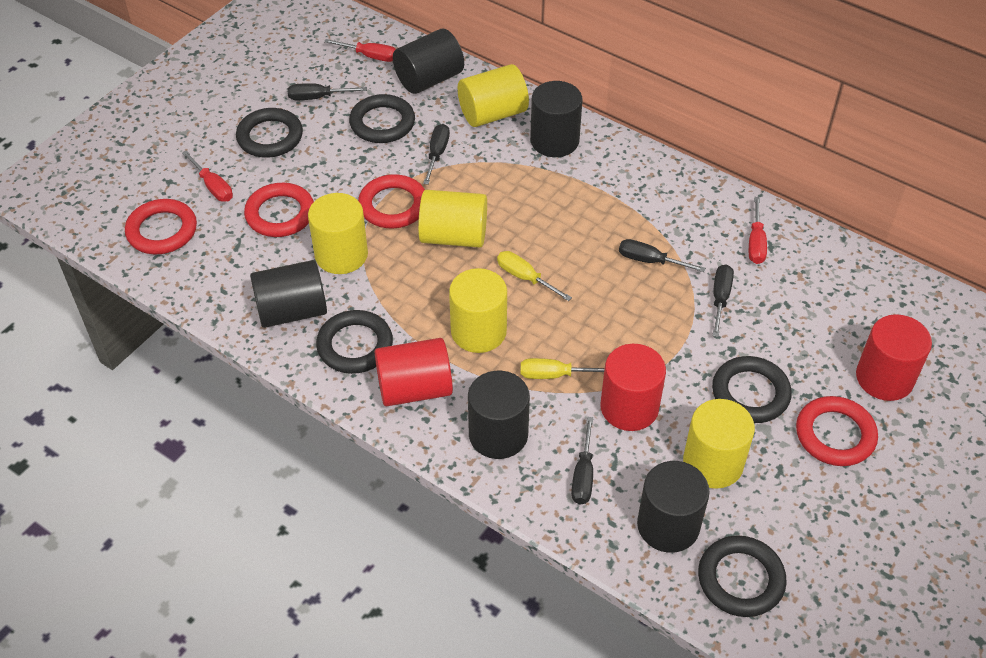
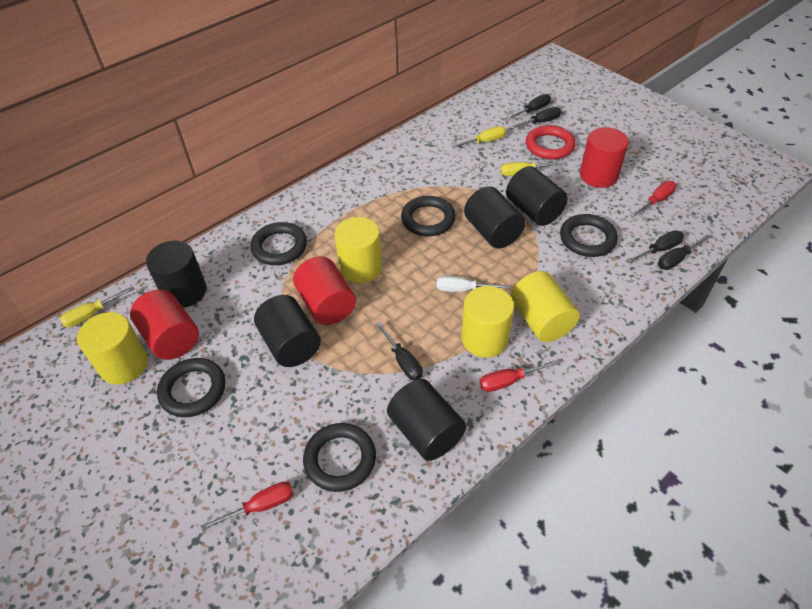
red ring: 4 -> 1
white screwdriver: 0 -> 1
yellow cylinder: 5 -> 4
yellow screwdriver: 2 -> 3

